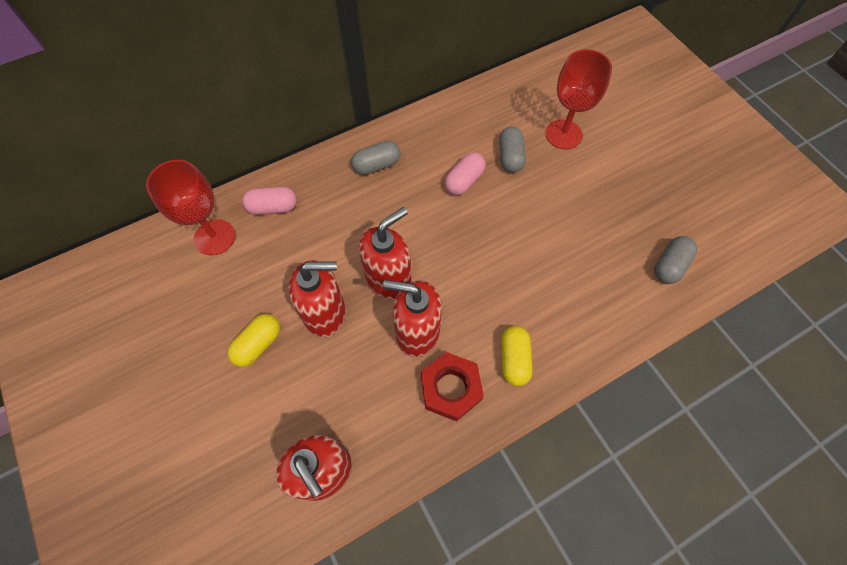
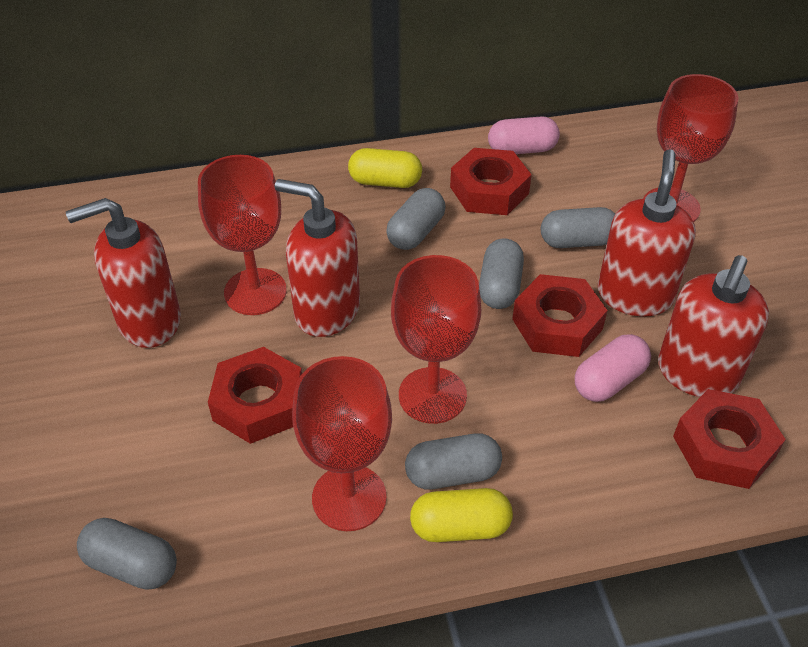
grey capsule: 3 -> 5
red goblet: 2 -> 4
red nut: 1 -> 4

